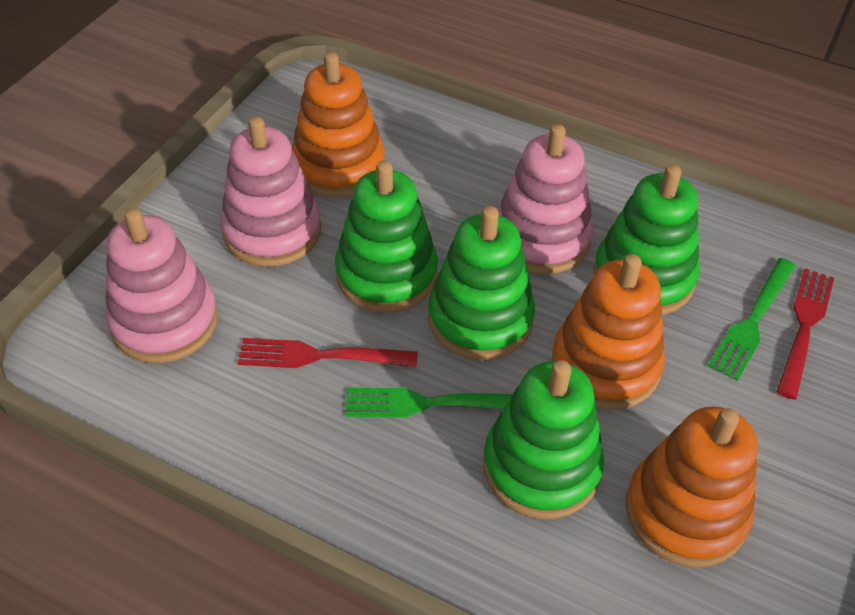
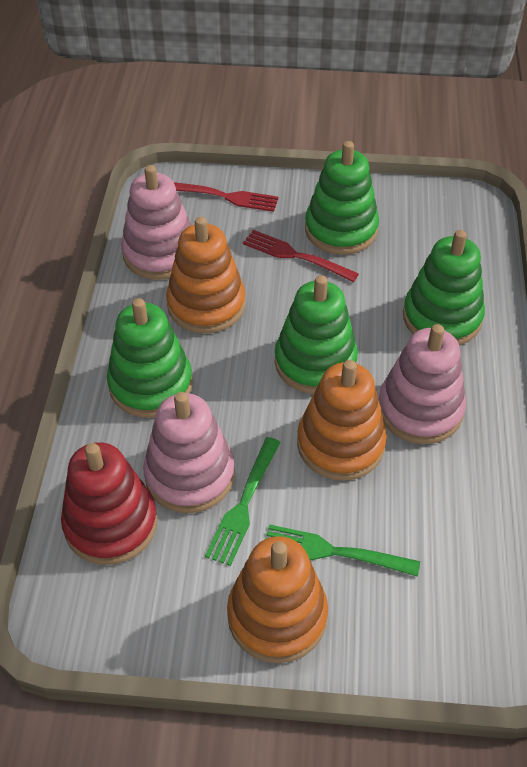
red stacking toy: 0 -> 1

